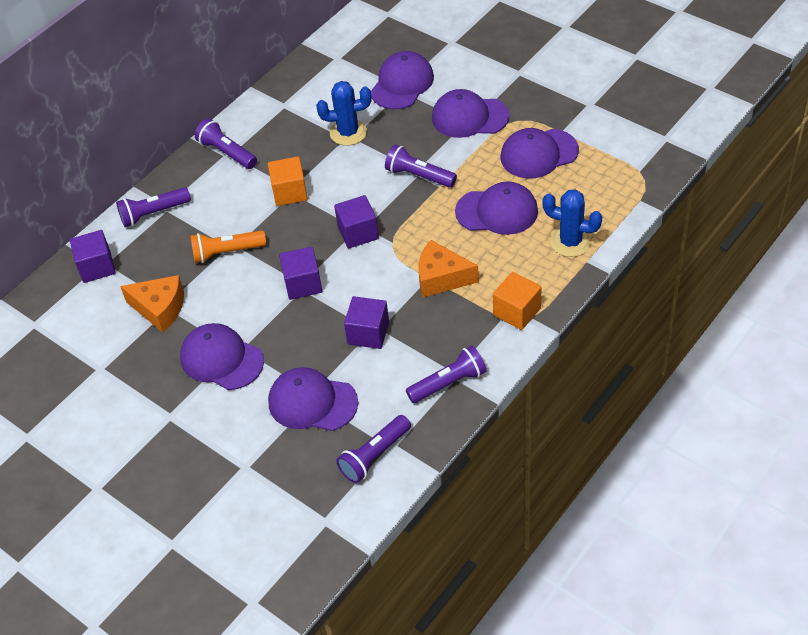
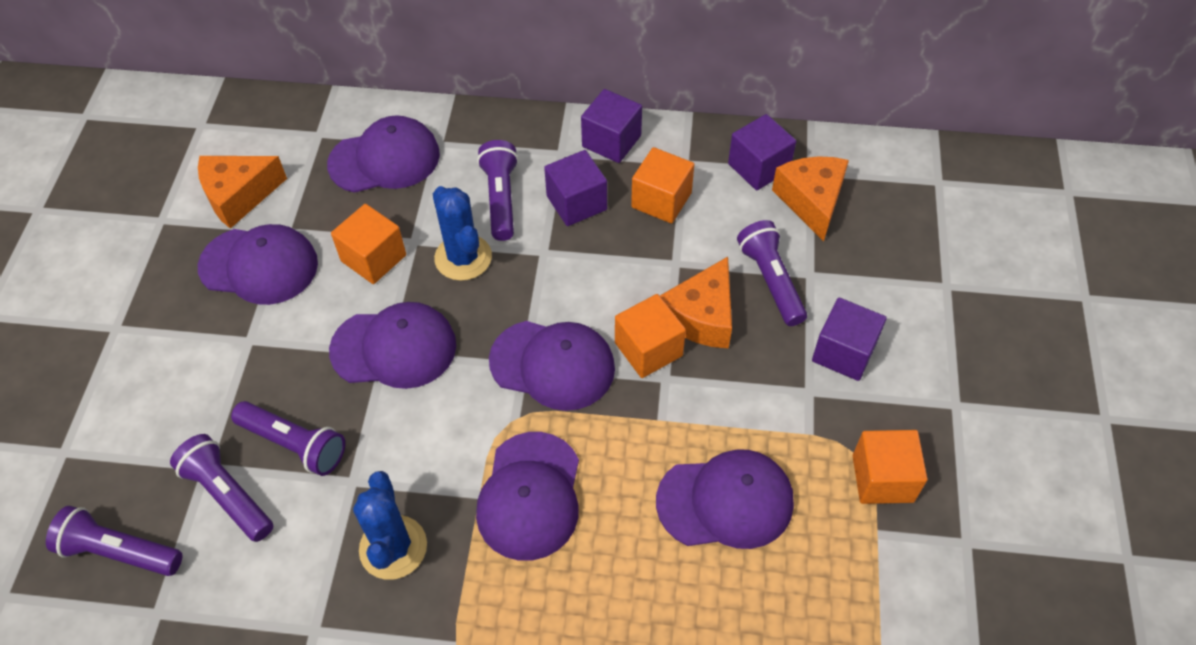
orange cheese: 2 -> 3
orange cube: 2 -> 4
orange flashlight: 1 -> 0

